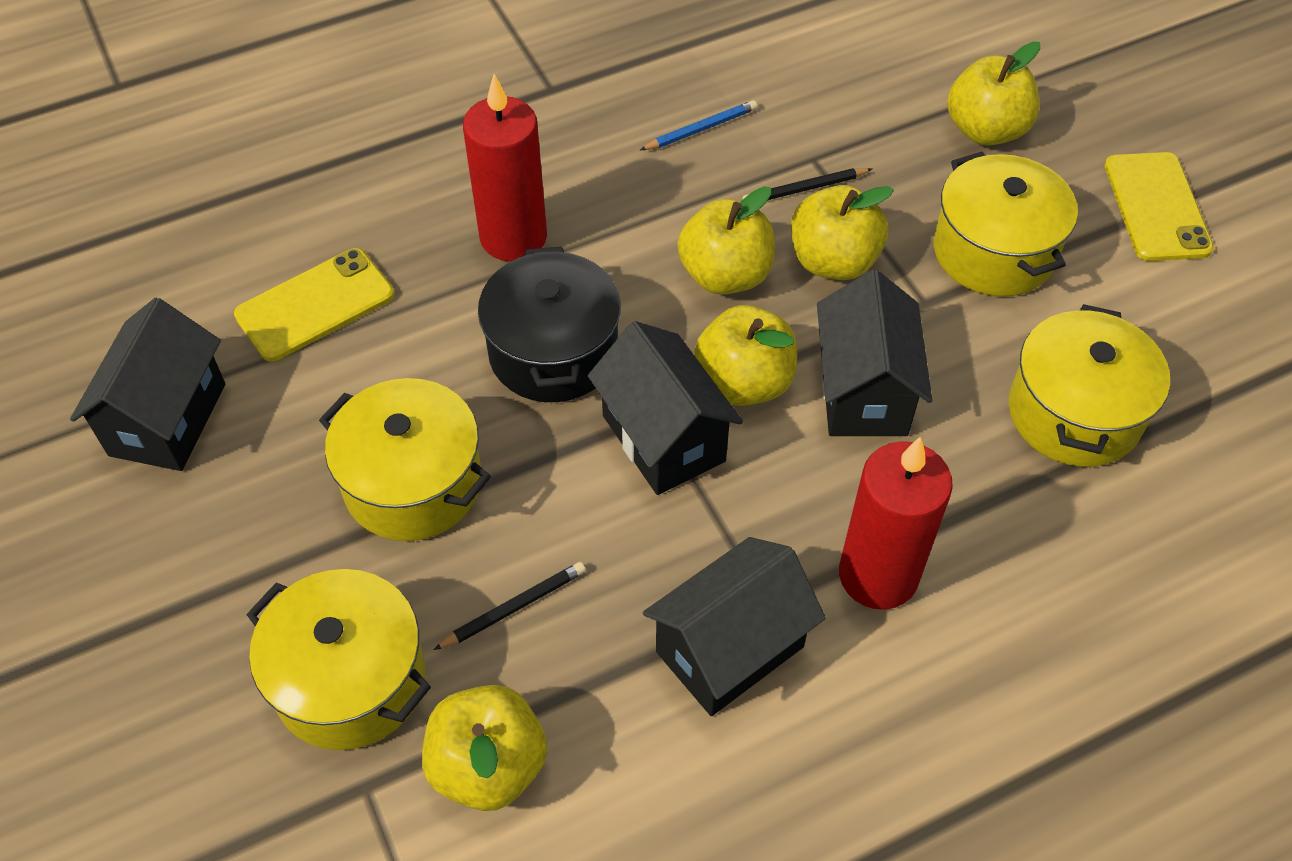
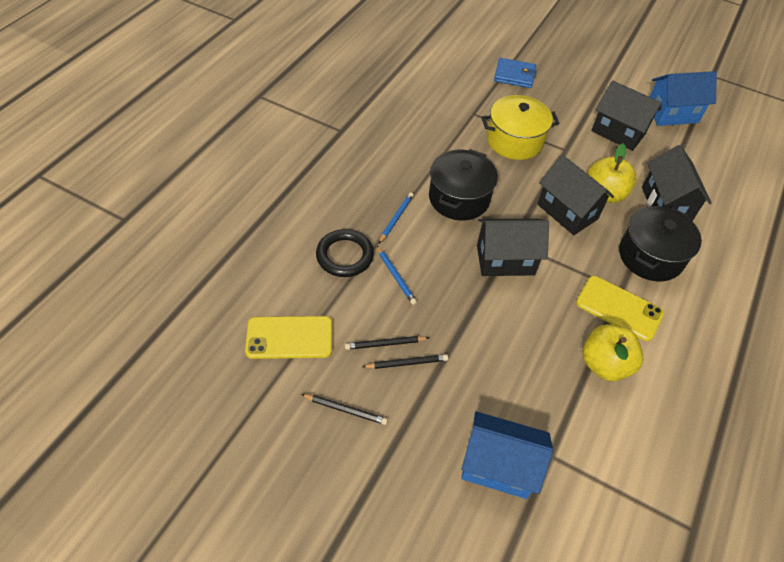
black pencil: 2 -> 3
black pot: 1 -> 2
black ring: 0 -> 1
blue house: 0 -> 2
blue pencil: 1 -> 2
blue wallet: 0 -> 1
red candle: 2 -> 0
yellow apple: 5 -> 2
yellow pot: 4 -> 1

